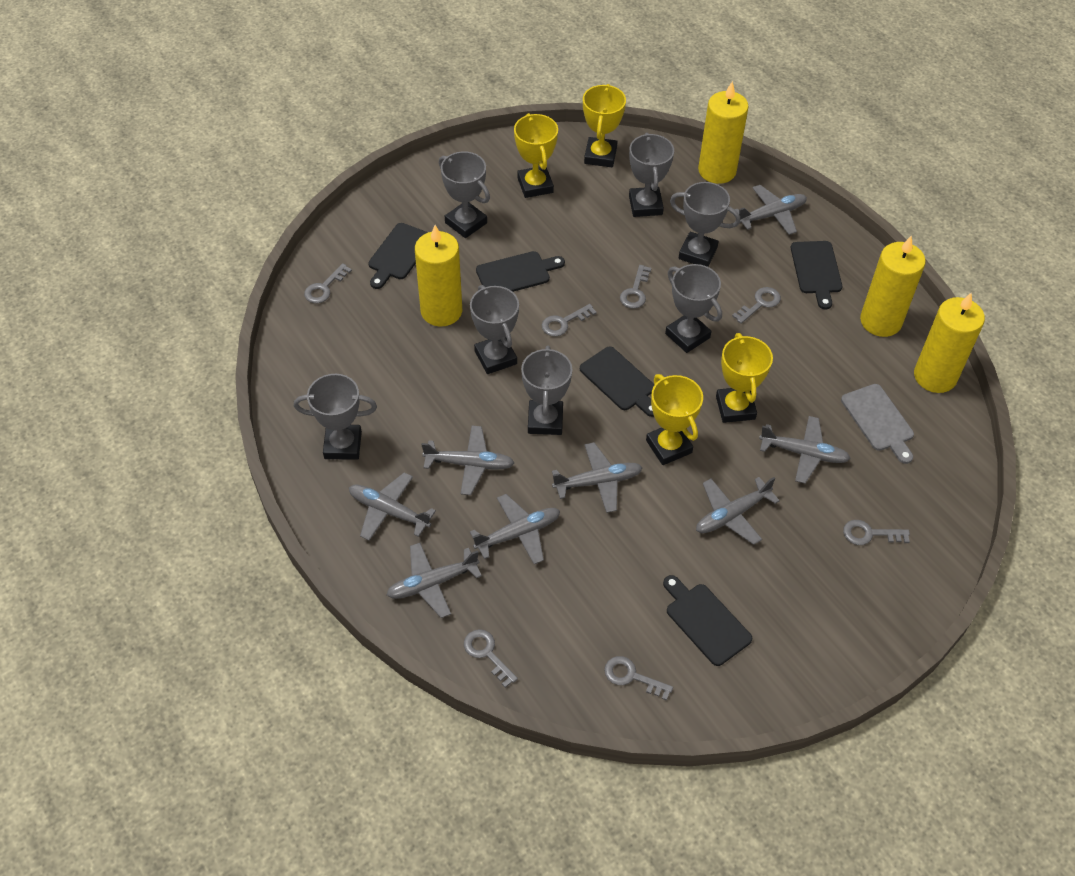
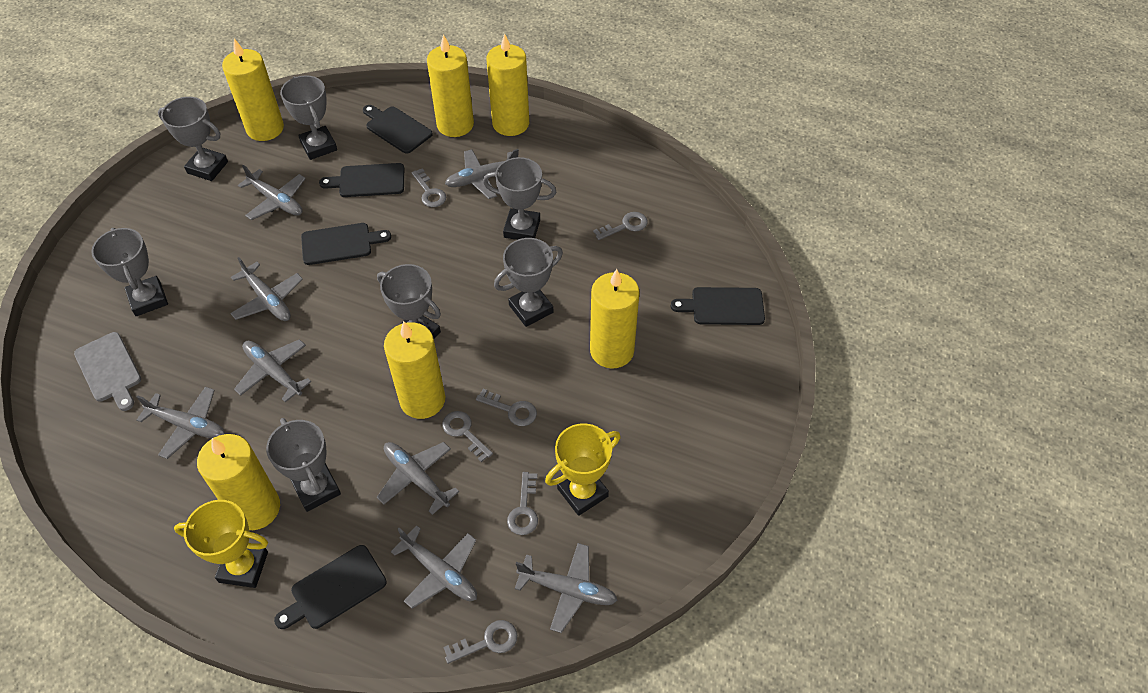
grey key: 7 -> 6
yellow candle: 4 -> 6
yellow trophy: 4 -> 2

